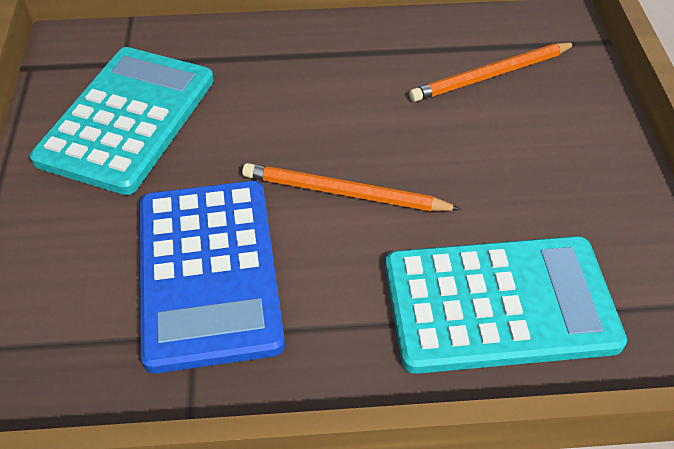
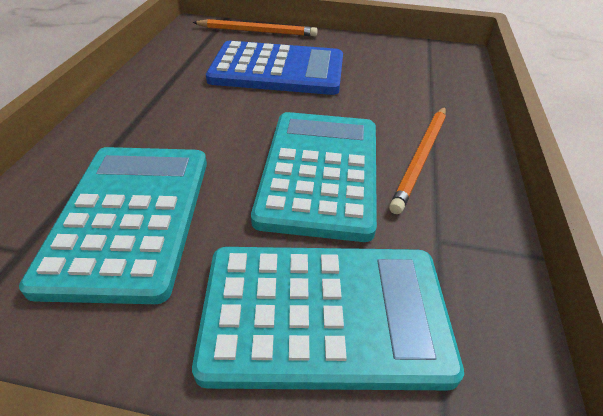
turquoise calculator: 2 -> 3

